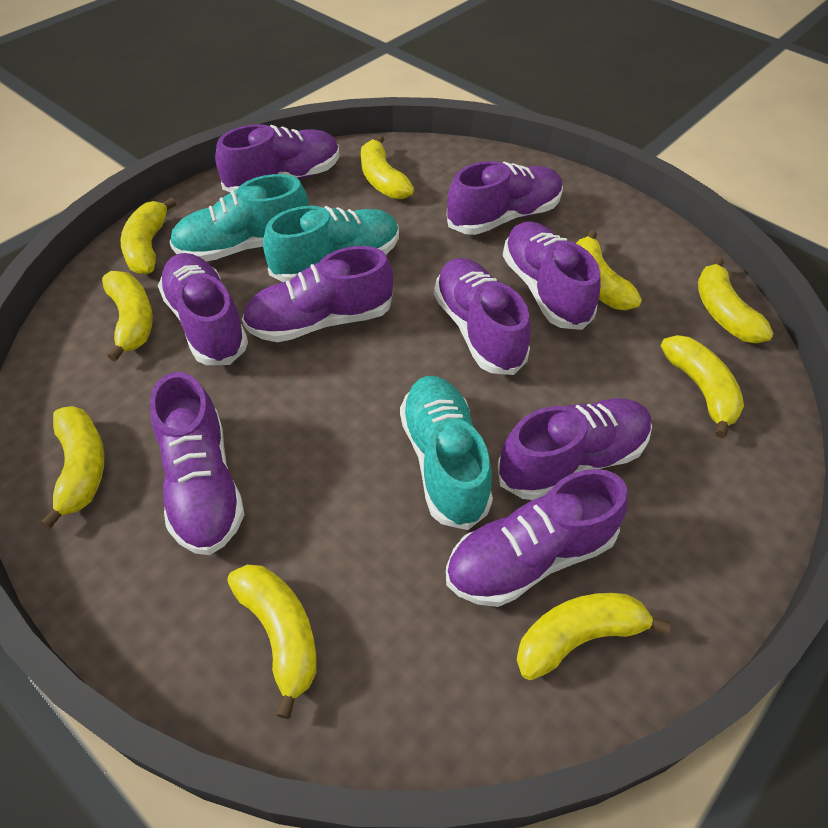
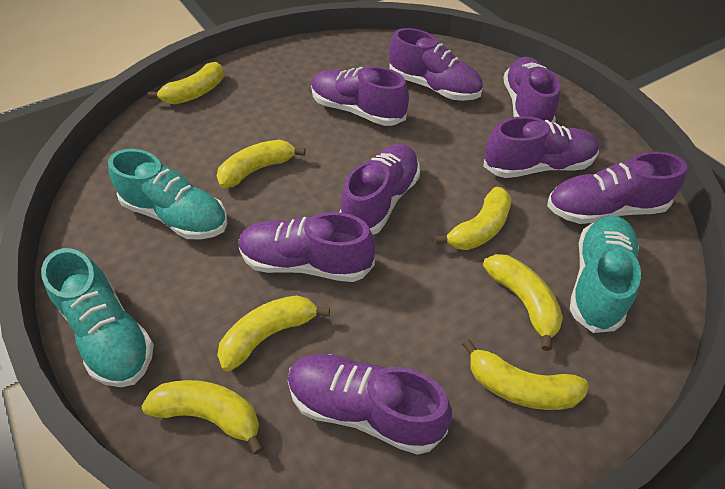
purple shoe: 9 -> 8
yellow banana: 9 -> 7

